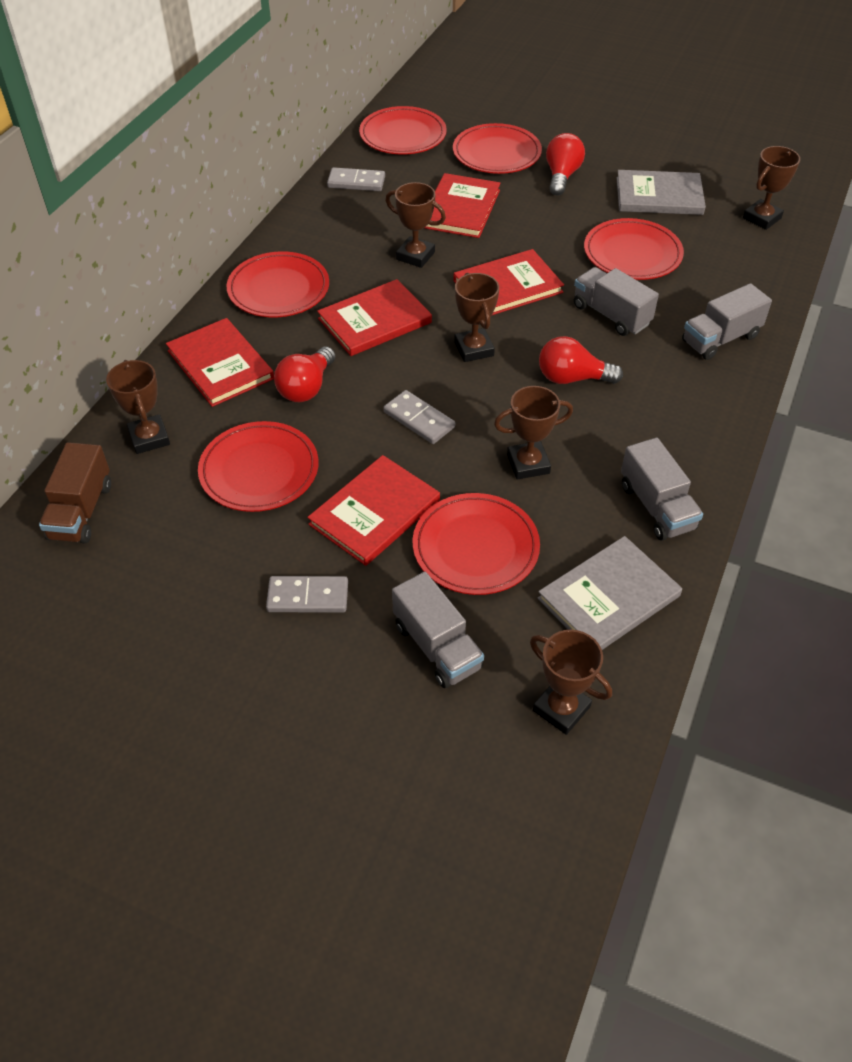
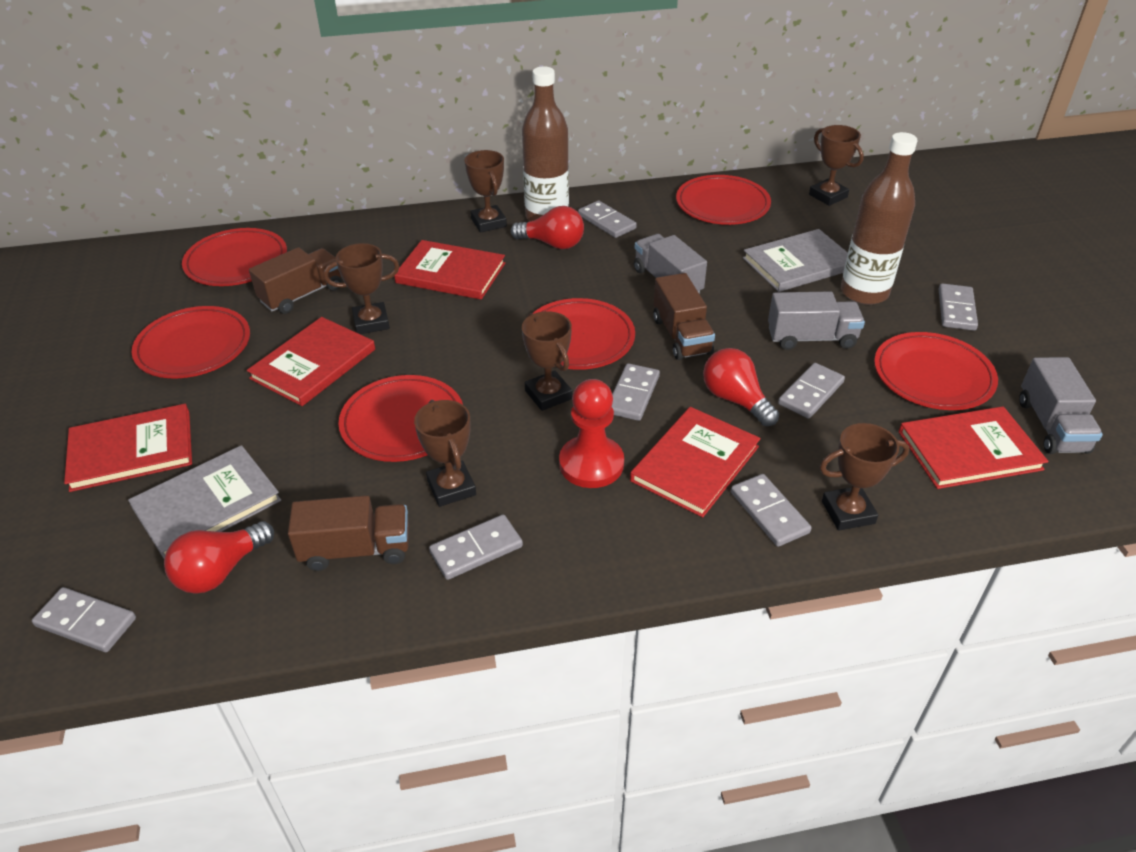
brown bottle: 0 -> 2
brown truck: 1 -> 3
grey domino: 3 -> 7
grey truck: 4 -> 3
red pawn: 0 -> 1

